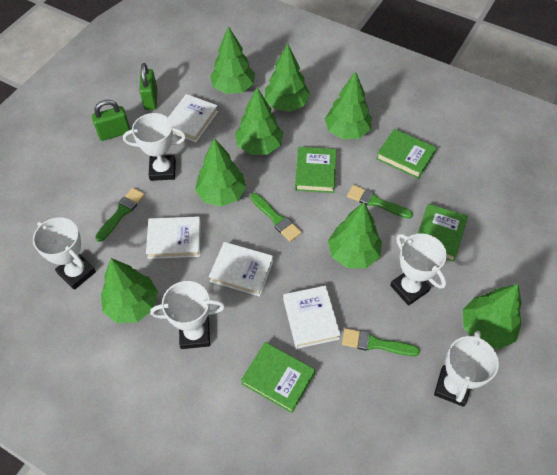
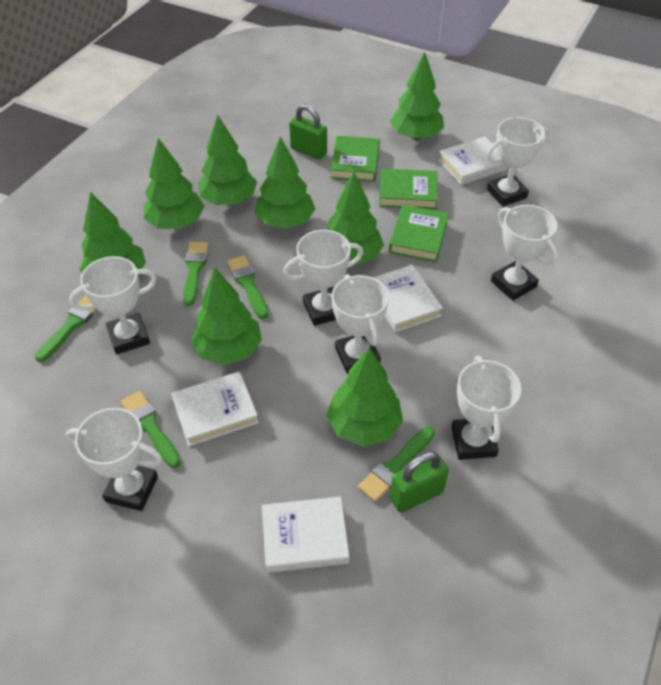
green book: 4 -> 3
green brush: 4 -> 5
white trophy: 5 -> 7

